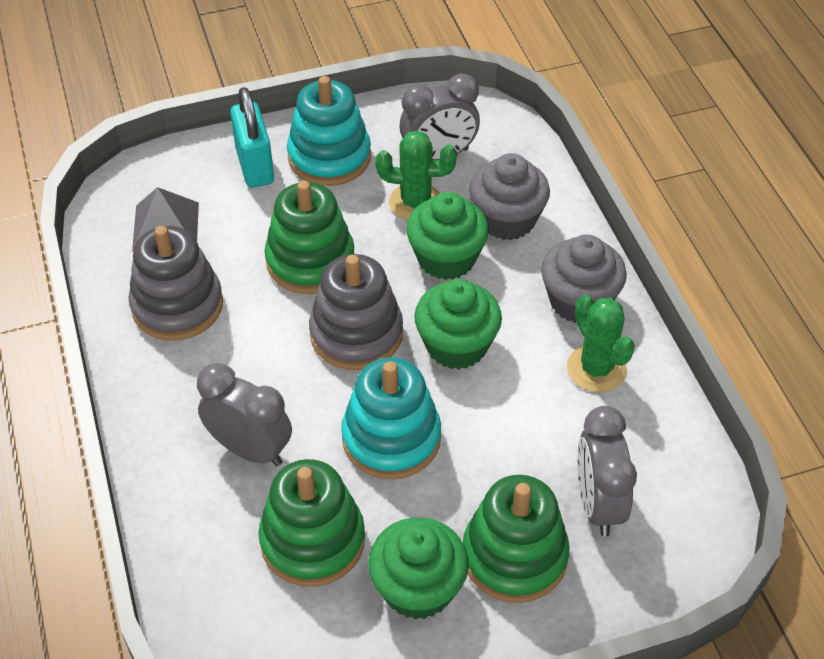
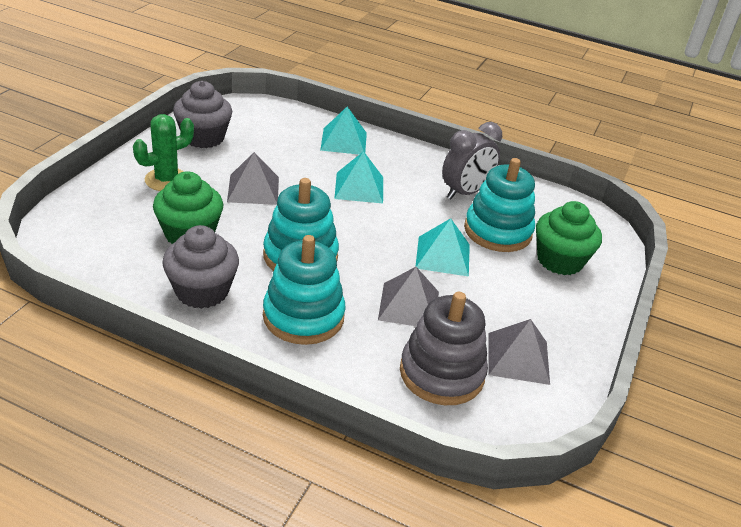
green cactus: 2 -> 1
green cupcake: 3 -> 2
green stacking toy: 3 -> 0
grey clock: 3 -> 1
grey pyramid: 1 -> 3
grey stacking toy: 2 -> 1
turquoise padlock: 1 -> 0
turquoise pyramid: 0 -> 3
turquoise stacking toy: 2 -> 3

